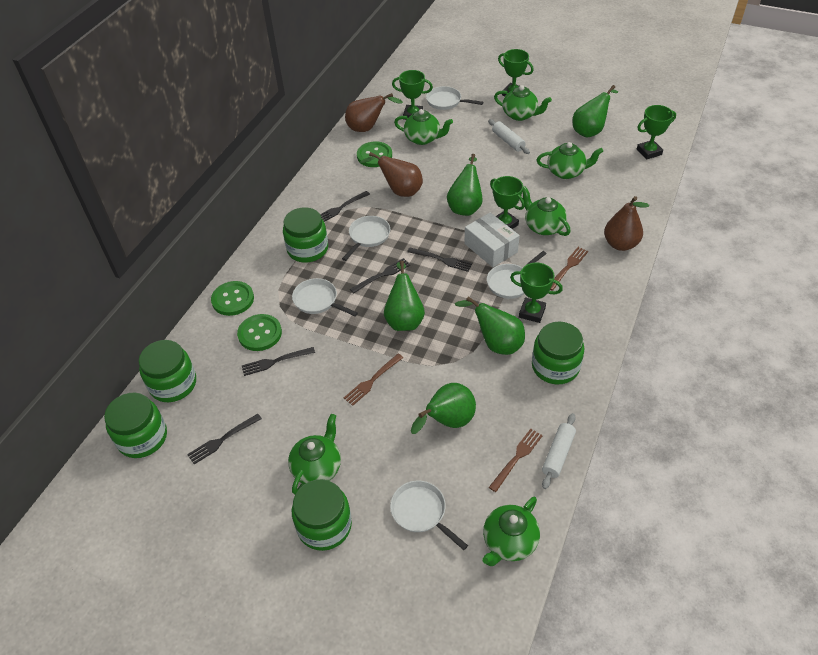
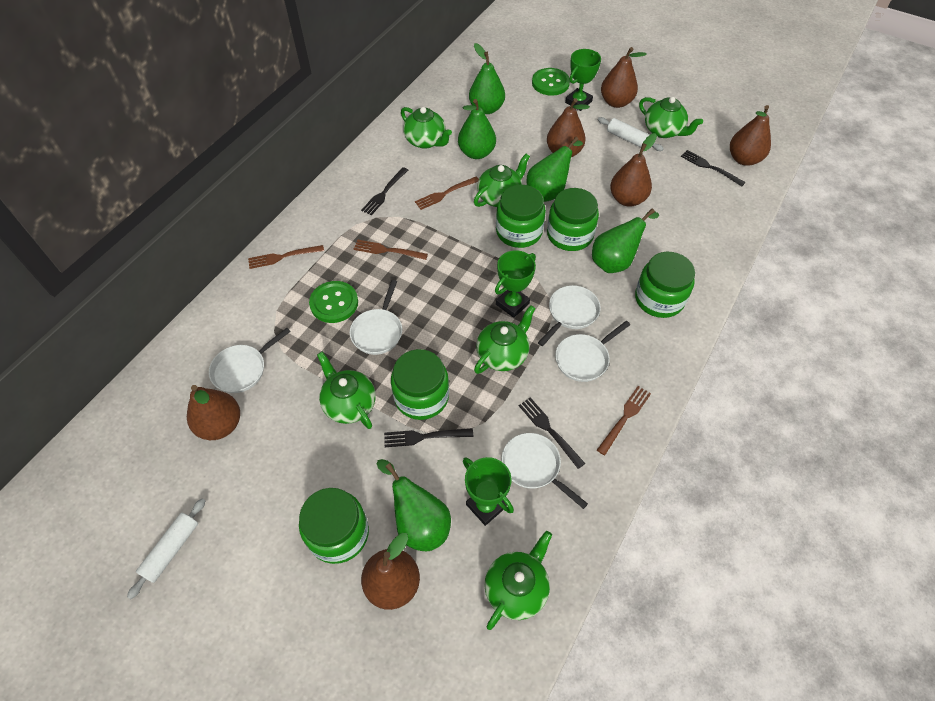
black fork: 5 -> 4
brown fork: 3 -> 4
brown pear: 3 -> 6
green button: 3 -> 2
green trophy: 5 -> 3
white box: 1 -> 0

